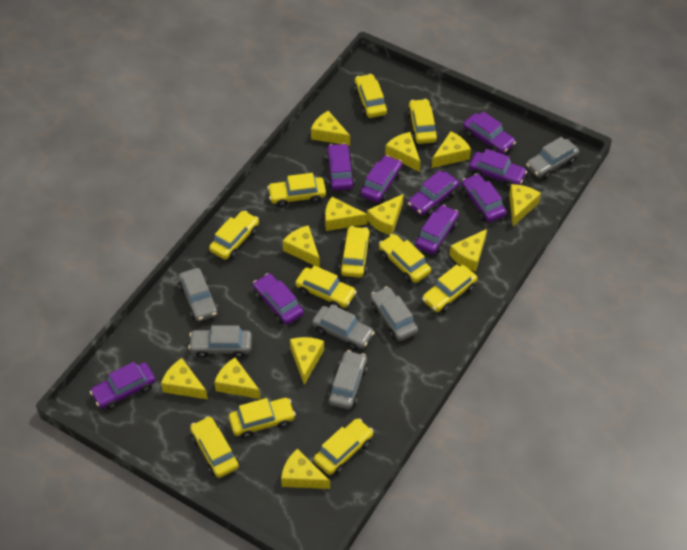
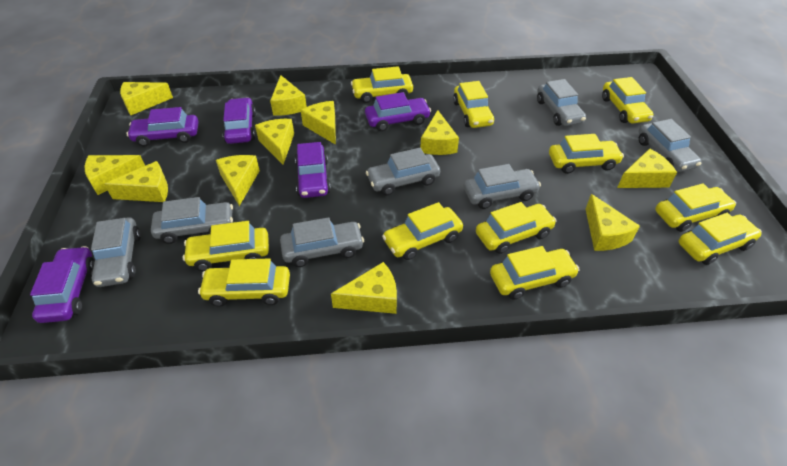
grey car: 6 -> 7
purple car: 9 -> 5
yellow cheese: 12 -> 11

